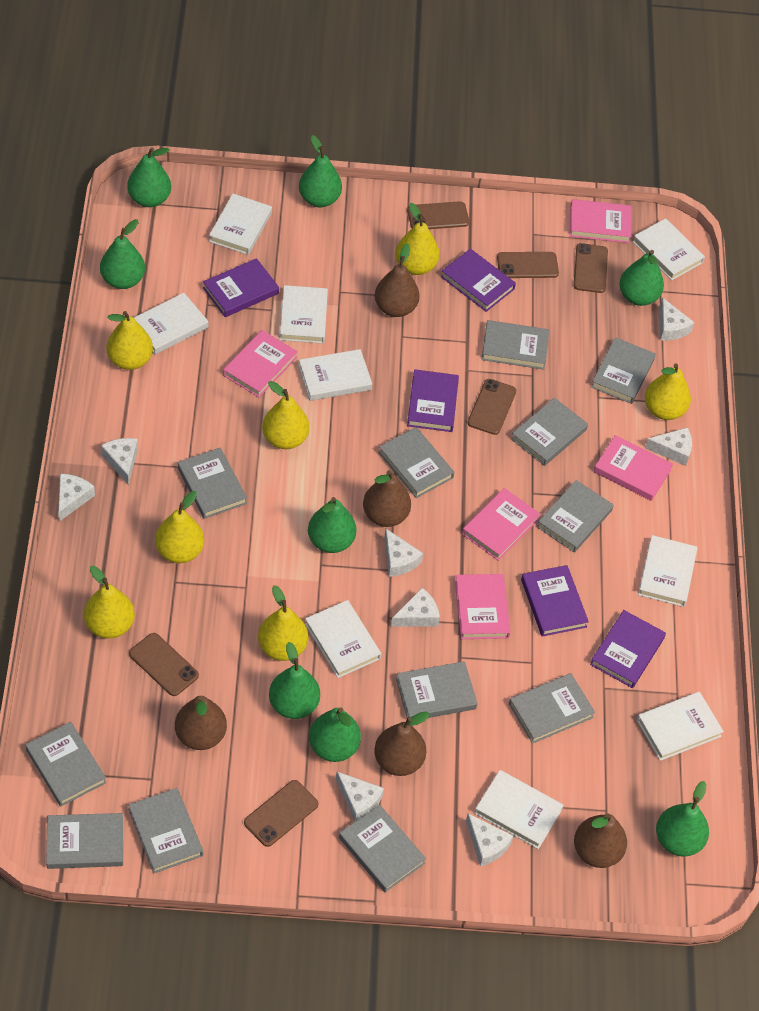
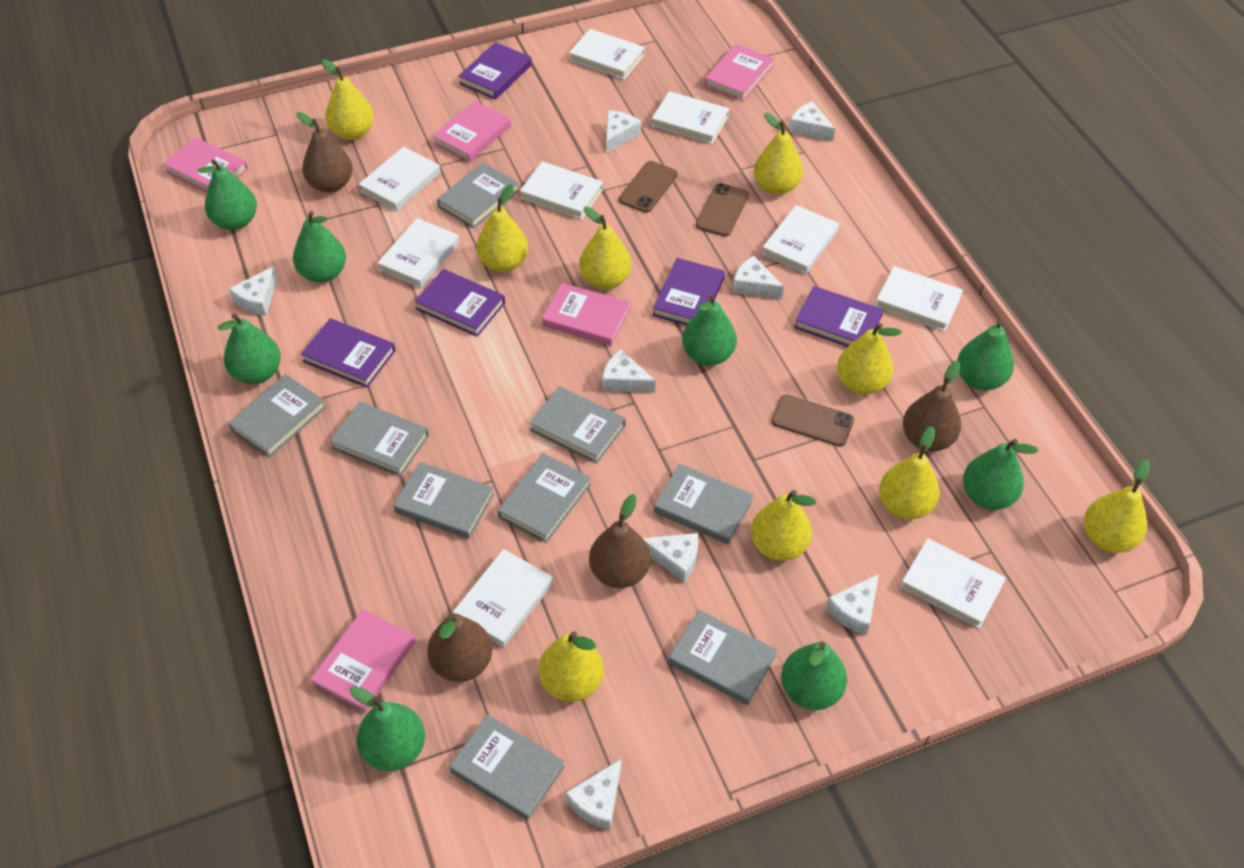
brown pear: 5 -> 4
brown phone: 6 -> 3
grey book: 12 -> 9
yellow pear: 7 -> 9

